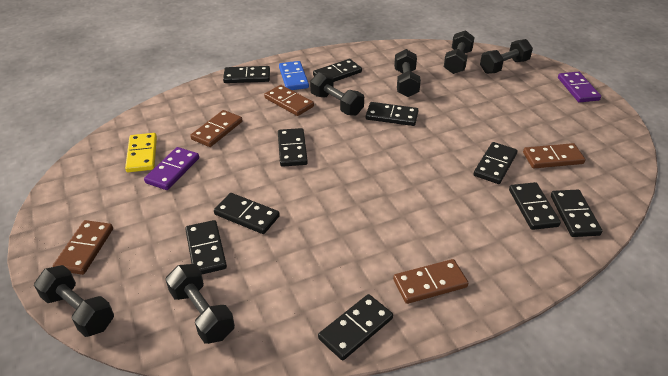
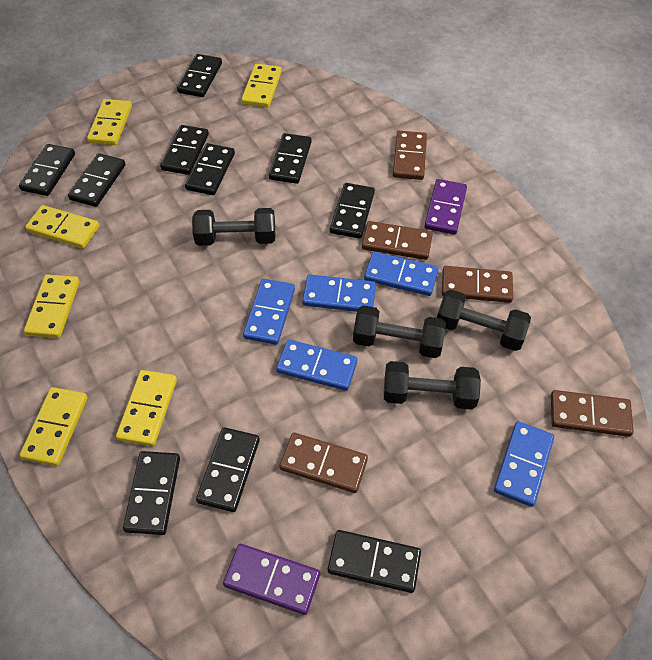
black dumbbell: 6 -> 4
blue domino: 1 -> 5
yellow domino: 1 -> 6

